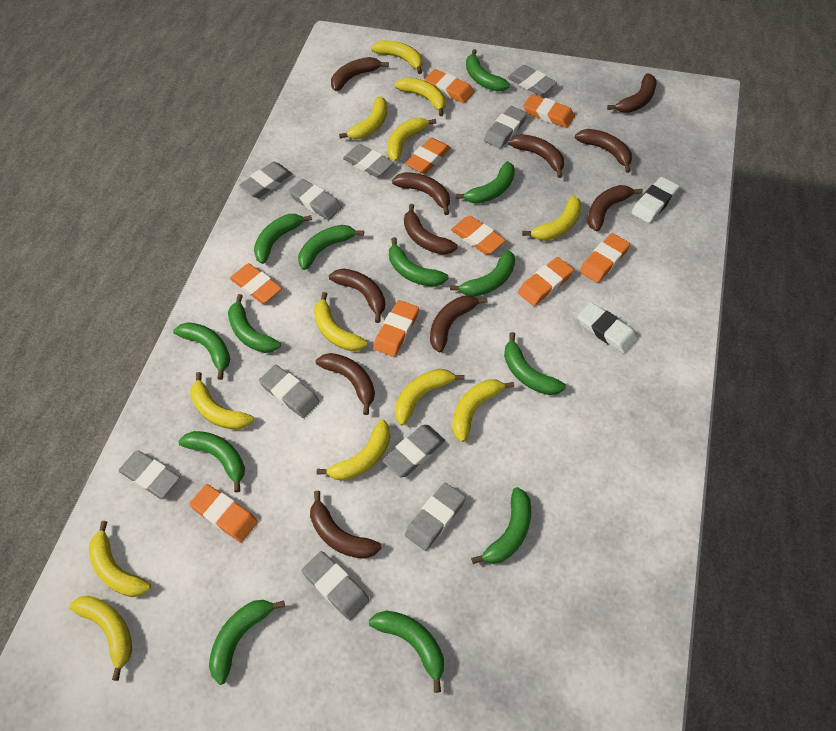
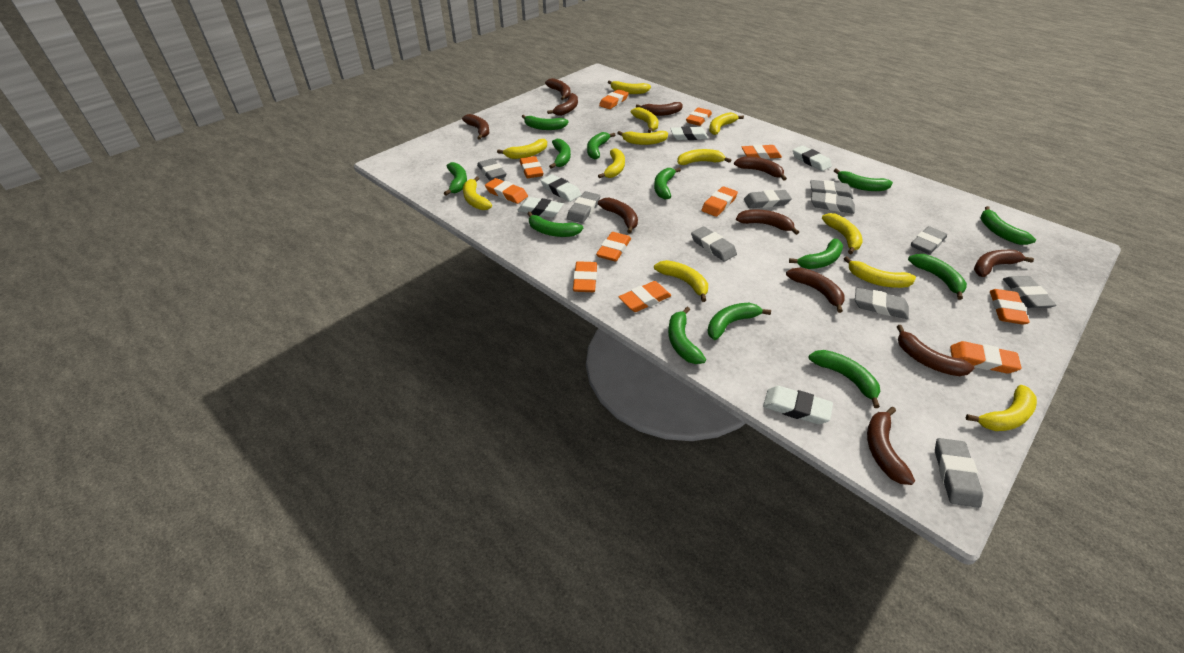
orange eraser: 9 -> 11
white eraser: 2 -> 5

